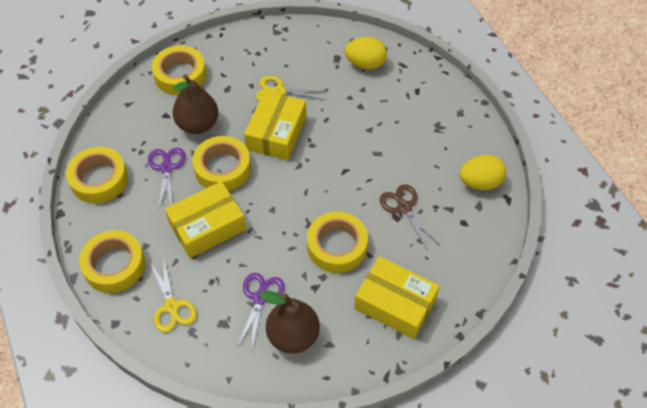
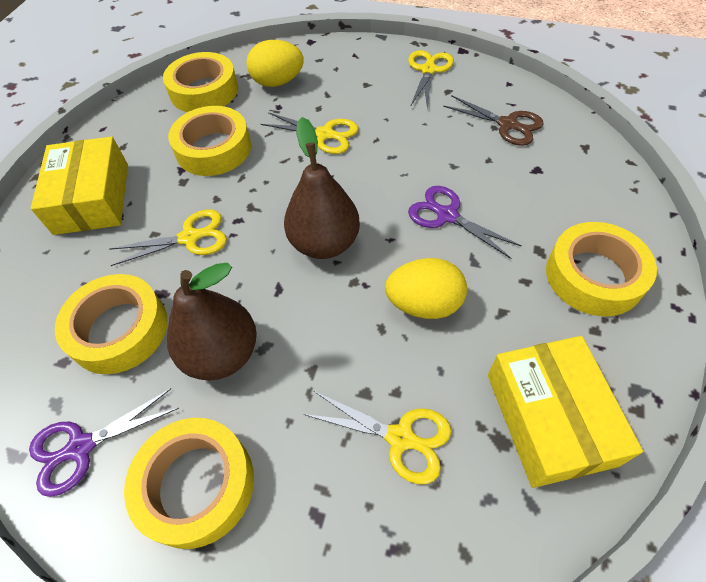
yellow box: 3 -> 2
yellow scissors: 2 -> 4

